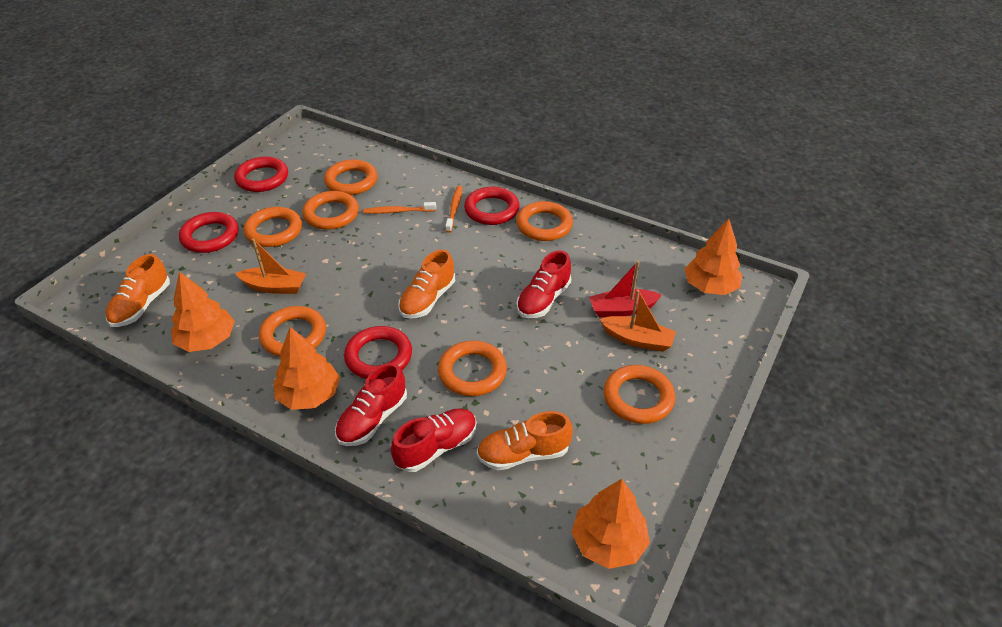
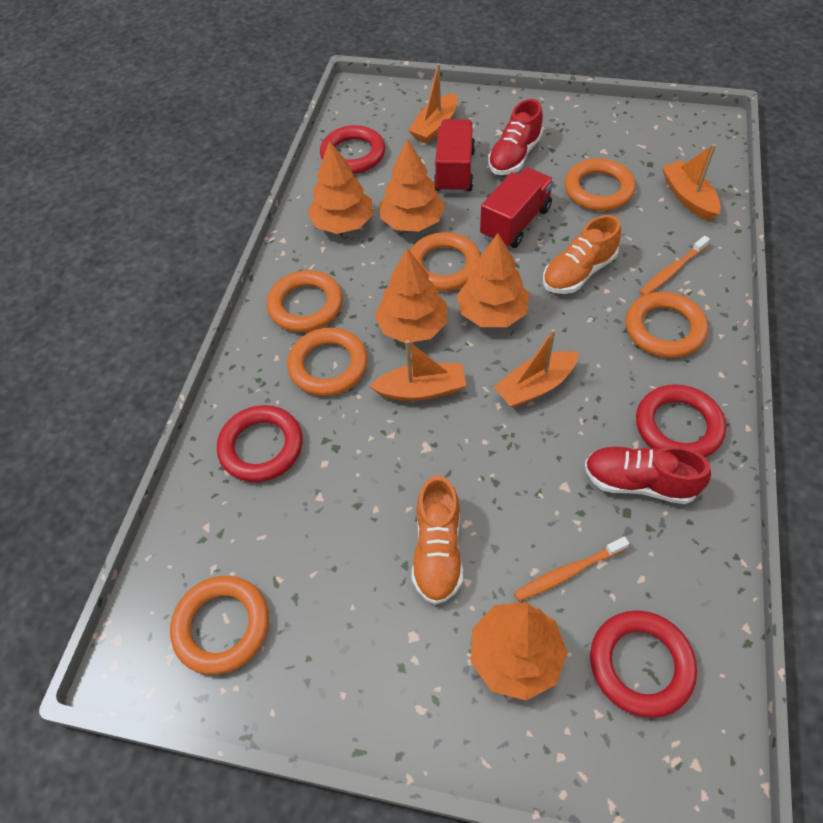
orange boat: 2 -> 4
orange ring: 7 -> 6
orange shoe: 3 -> 2
orange tree: 4 -> 5
red boat: 1 -> 0
red shoe: 3 -> 2
red truck: 0 -> 2

